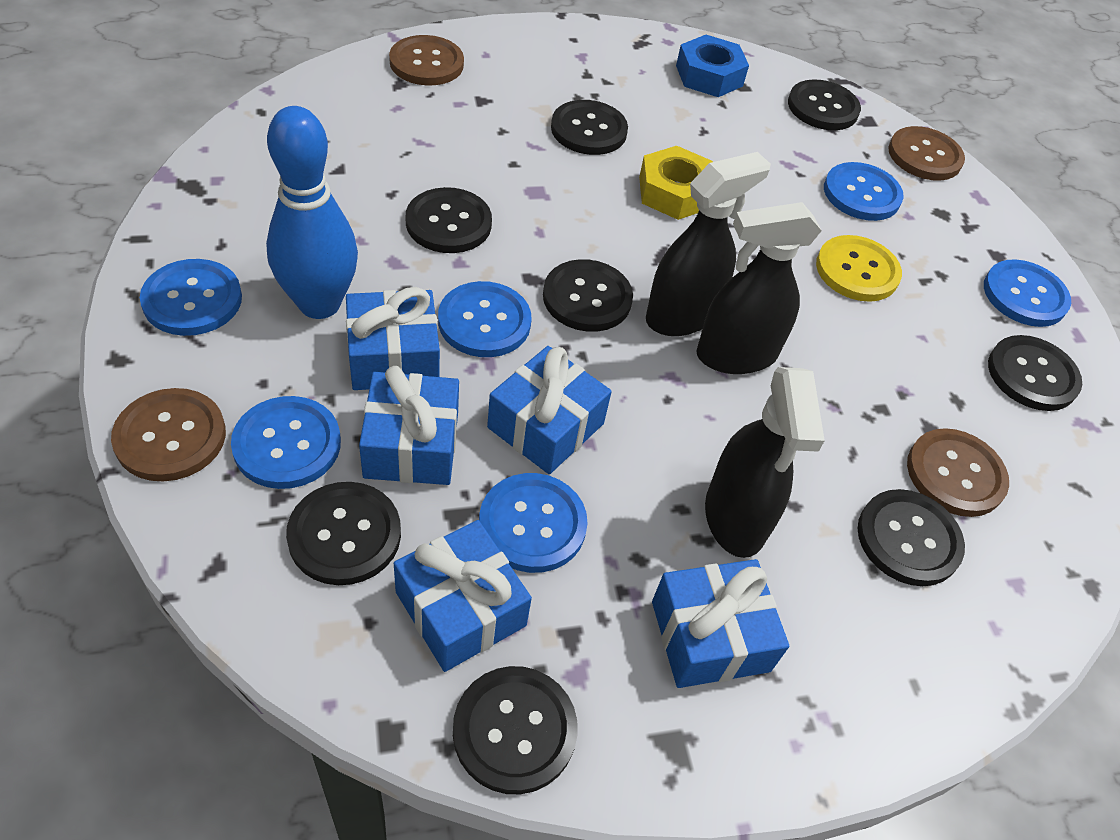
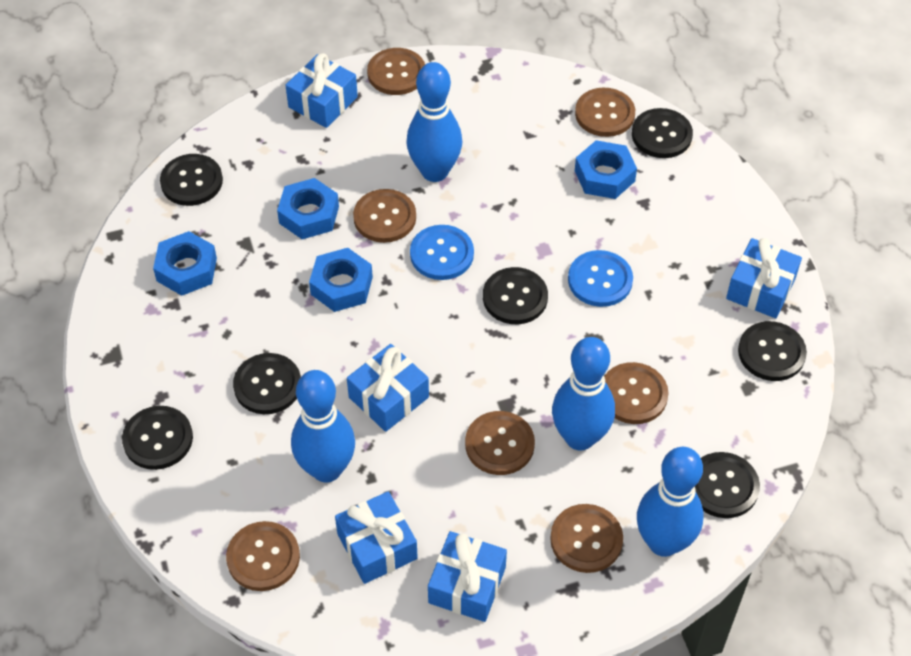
black button: 8 -> 7
black spray bottle: 3 -> 0
blue bowling pin: 1 -> 4
blue button: 6 -> 2
blue nut: 1 -> 4
brown button: 4 -> 7
yellow button: 1 -> 0
yellow nut: 1 -> 0

